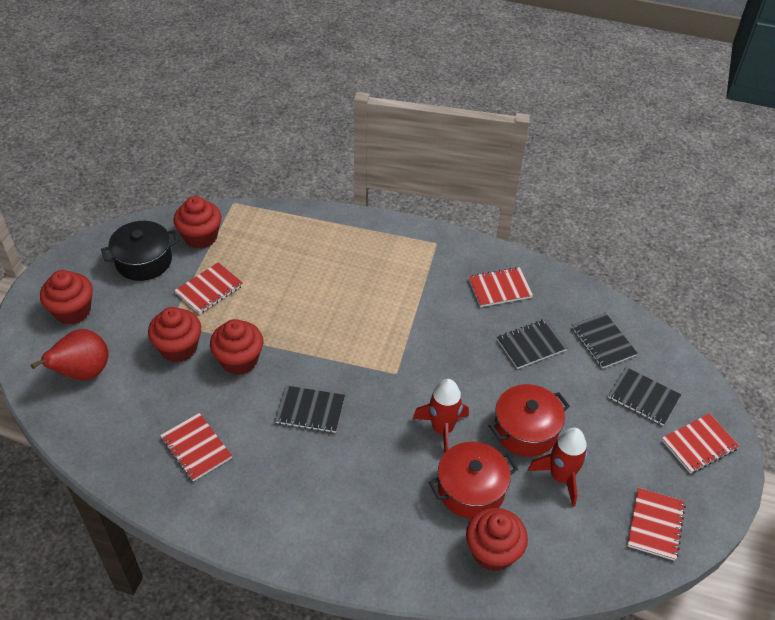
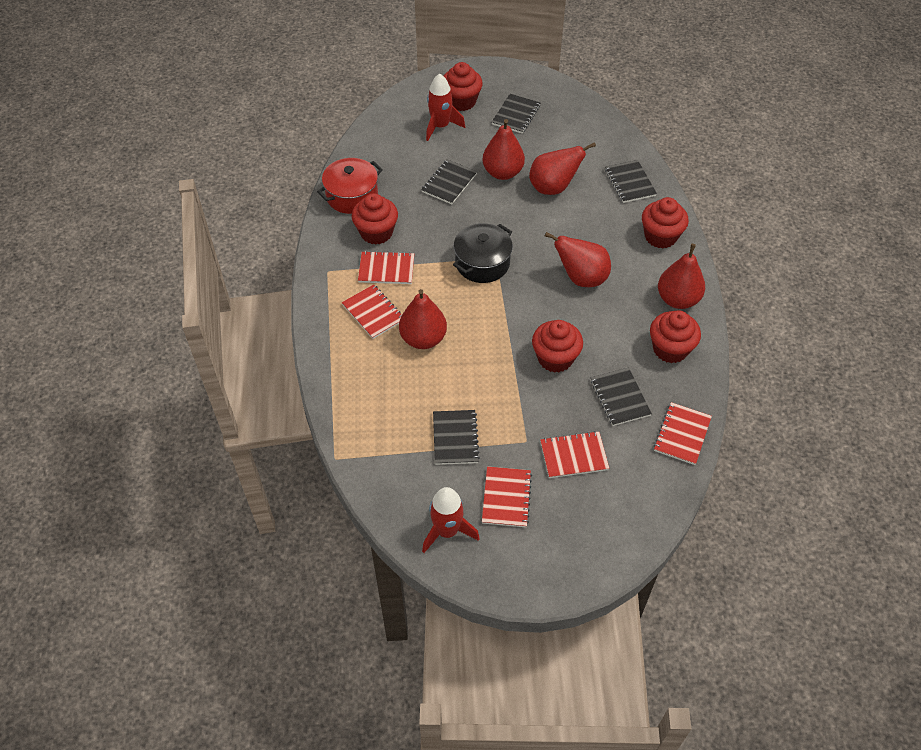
black notebook: 4 -> 5
red pear: 1 -> 5
red pot: 2 -> 1

